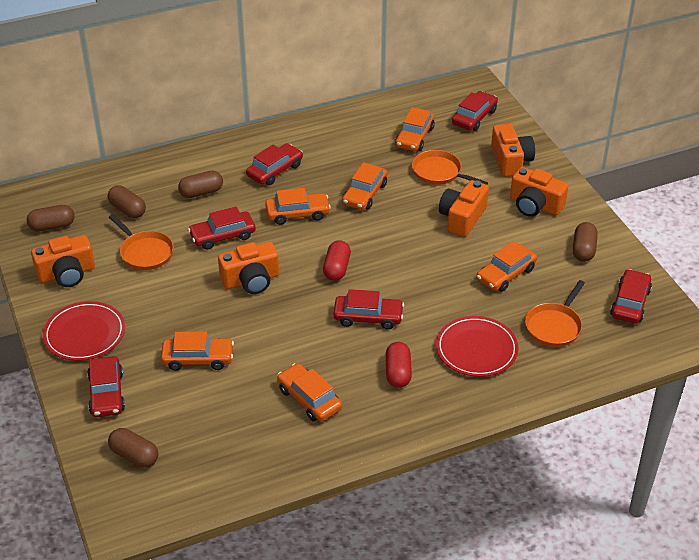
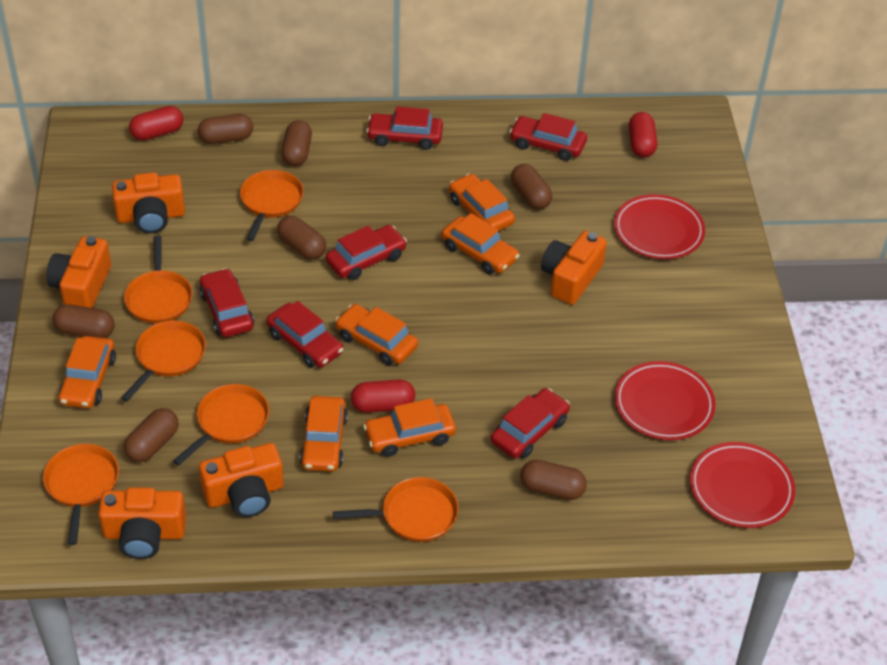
brown capsule: 5 -> 7
orange pan: 3 -> 6
red capsule: 2 -> 3
red plate: 2 -> 3

